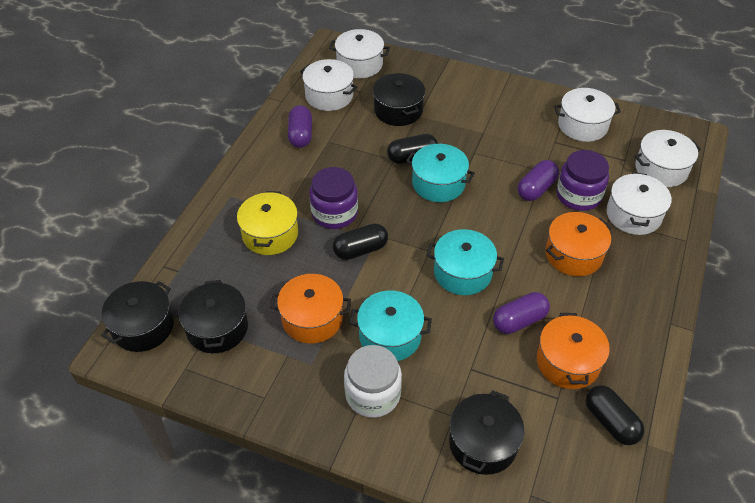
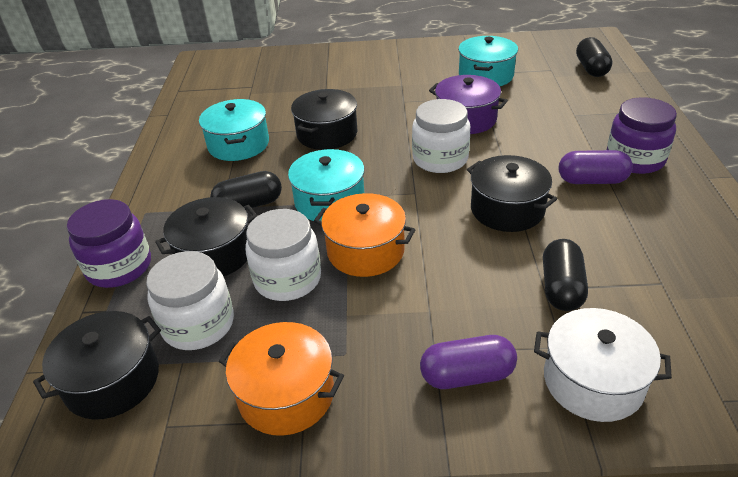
orange pot: 3 -> 2
purple capsule: 3 -> 2
purple pot: 0 -> 1
white jar: 1 -> 3
white pot: 5 -> 1
yellow pot: 1 -> 0

